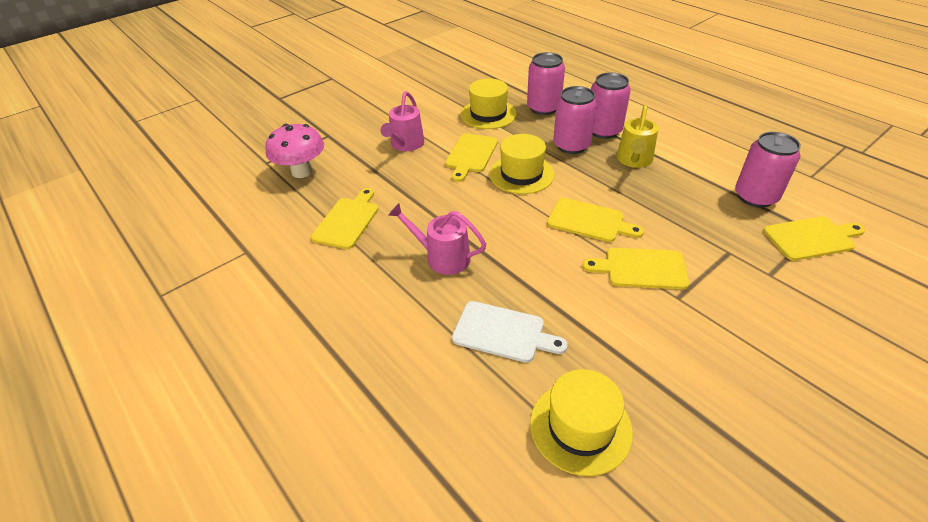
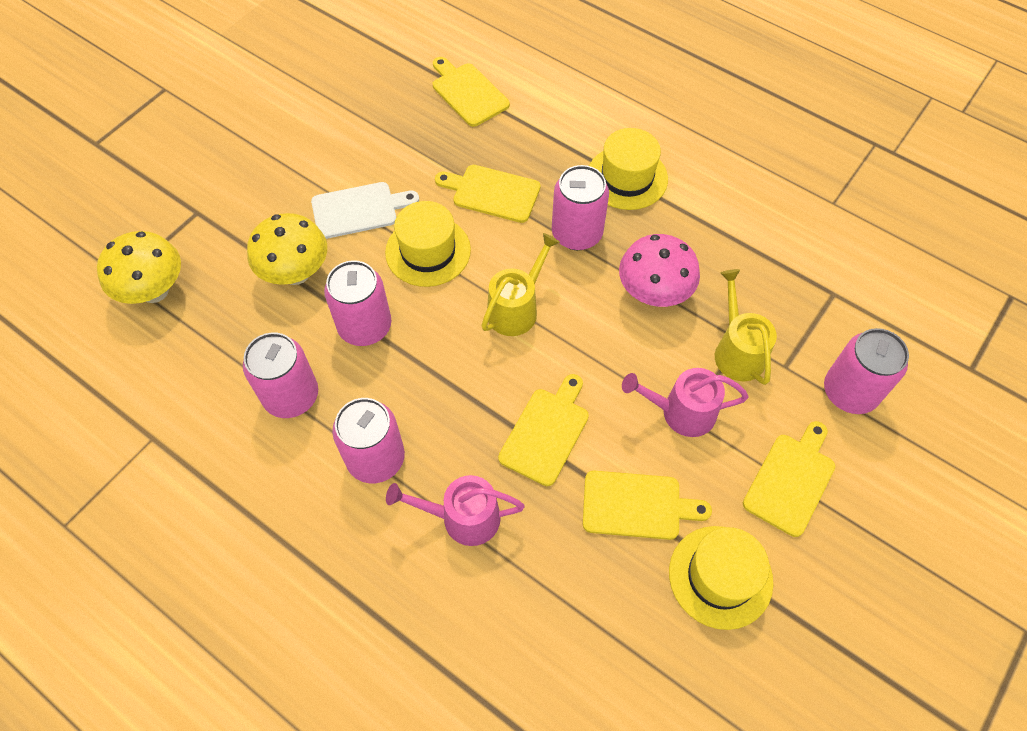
pink can: 4 -> 5
yellow mushroom: 0 -> 2
yellow watering can: 1 -> 2

